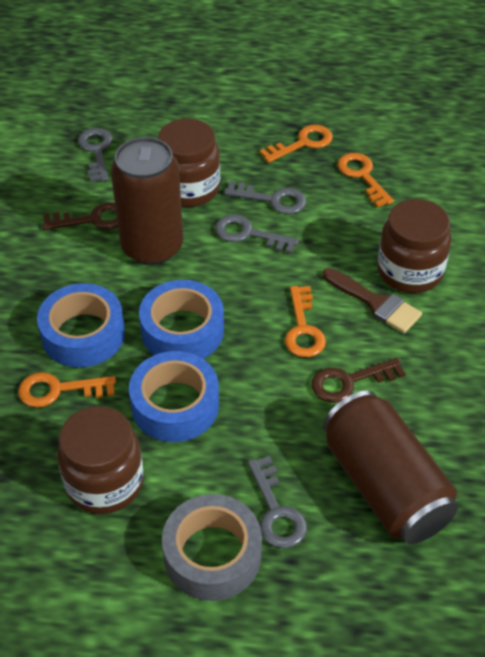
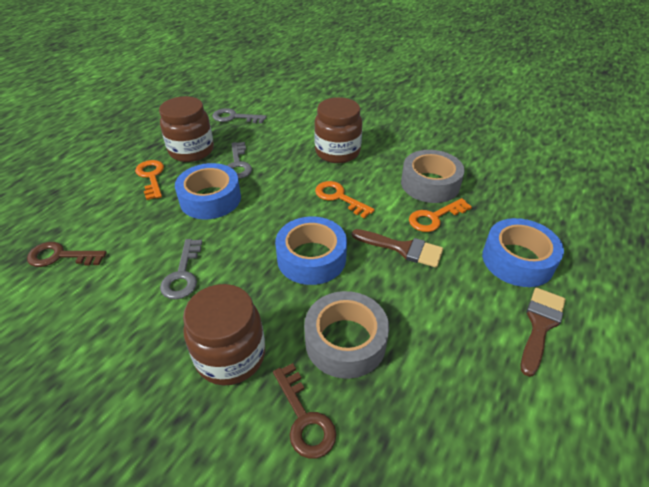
brown brush: 1 -> 2
brown can: 2 -> 0
grey key: 4 -> 3
grey tape: 1 -> 2
orange key: 4 -> 3

